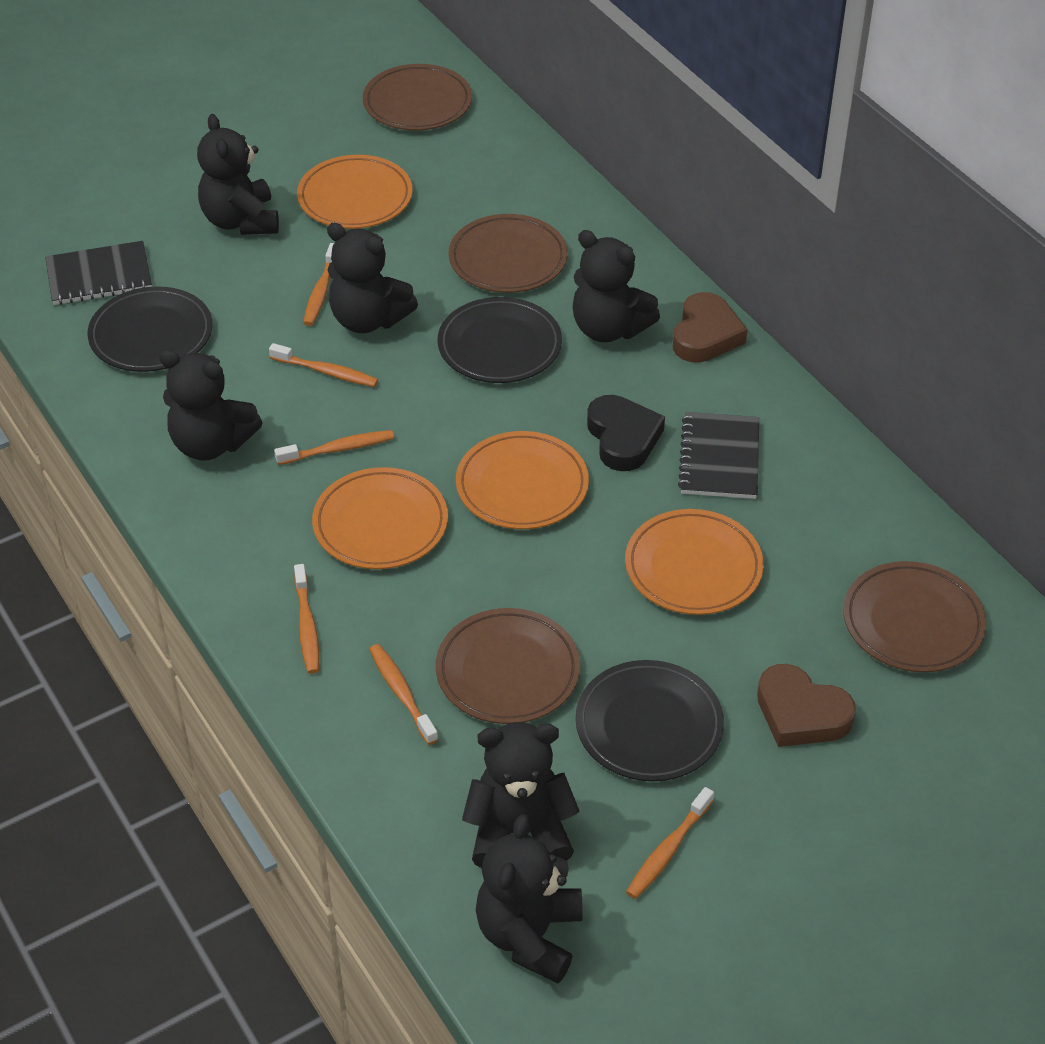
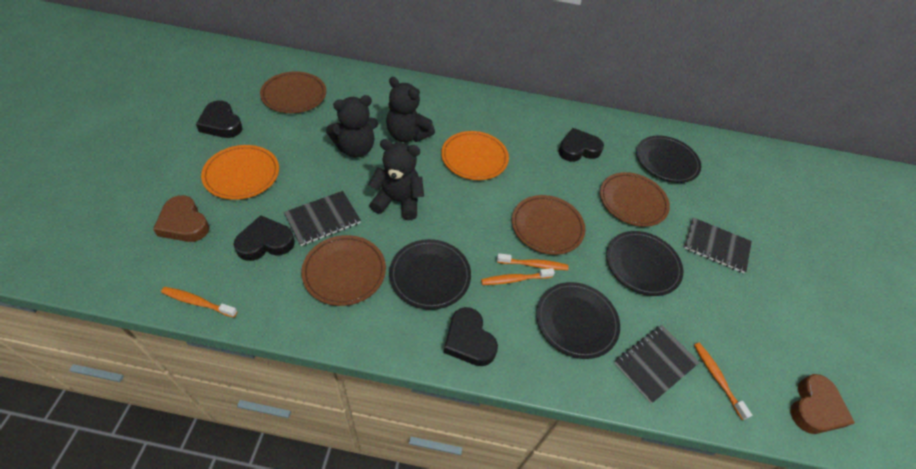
black heart: 1 -> 4
black notebook: 2 -> 3
black plate: 3 -> 4
black teddy bear: 6 -> 3
orange plate: 4 -> 2
orange toothbrush: 6 -> 4

